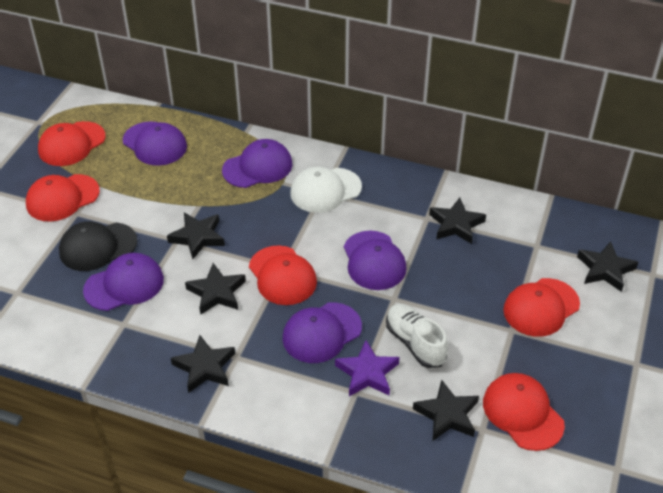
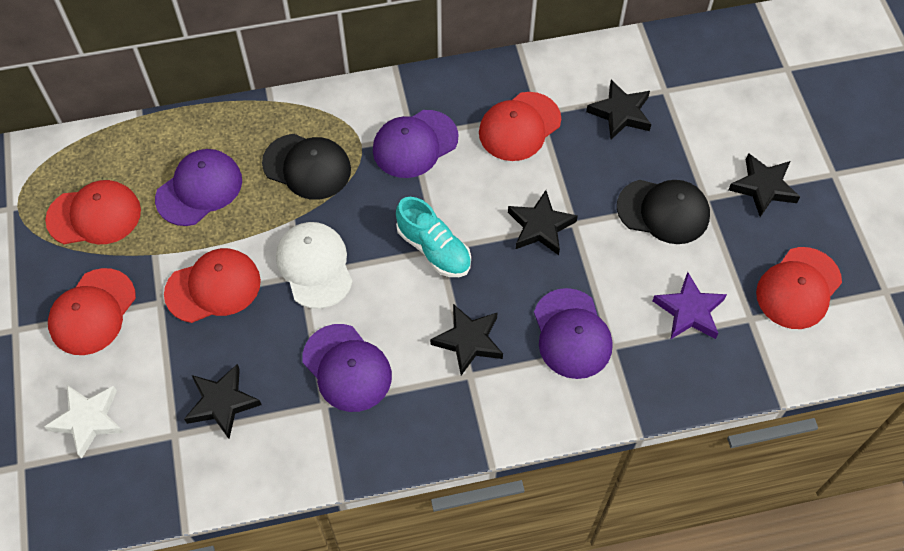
black cap: 1 -> 2
black star: 6 -> 5
purple cap: 5 -> 4
turquoise shoe: 0 -> 1
white shoe: 1 -> 0
white star: 0 -> 1

